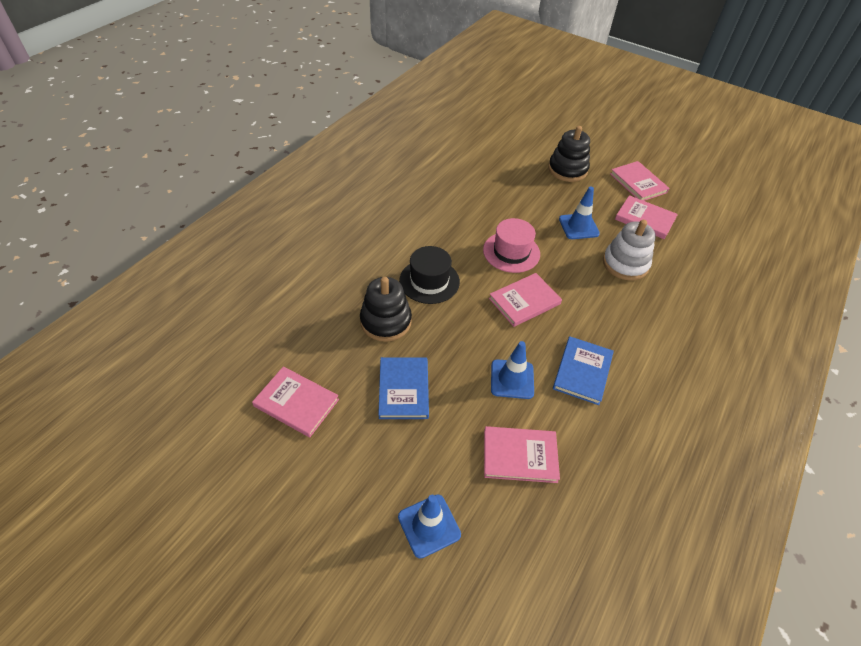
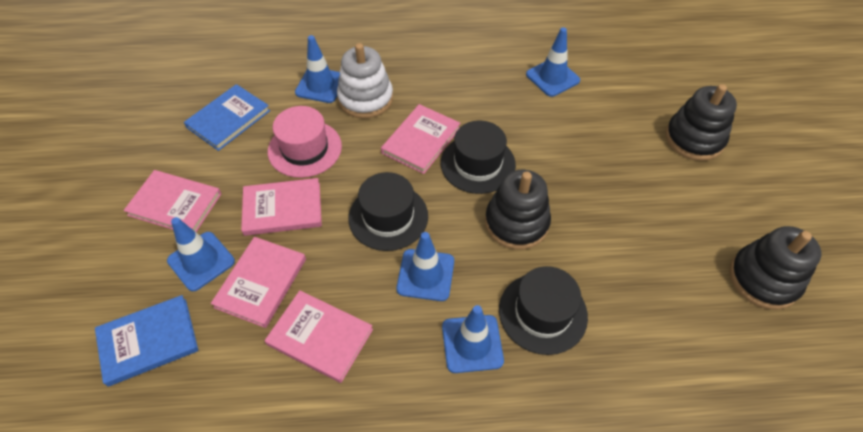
black hat: 1 -> 3
black stacking toy: 2 -> 3
blue traffic cone: 3 -> 5

